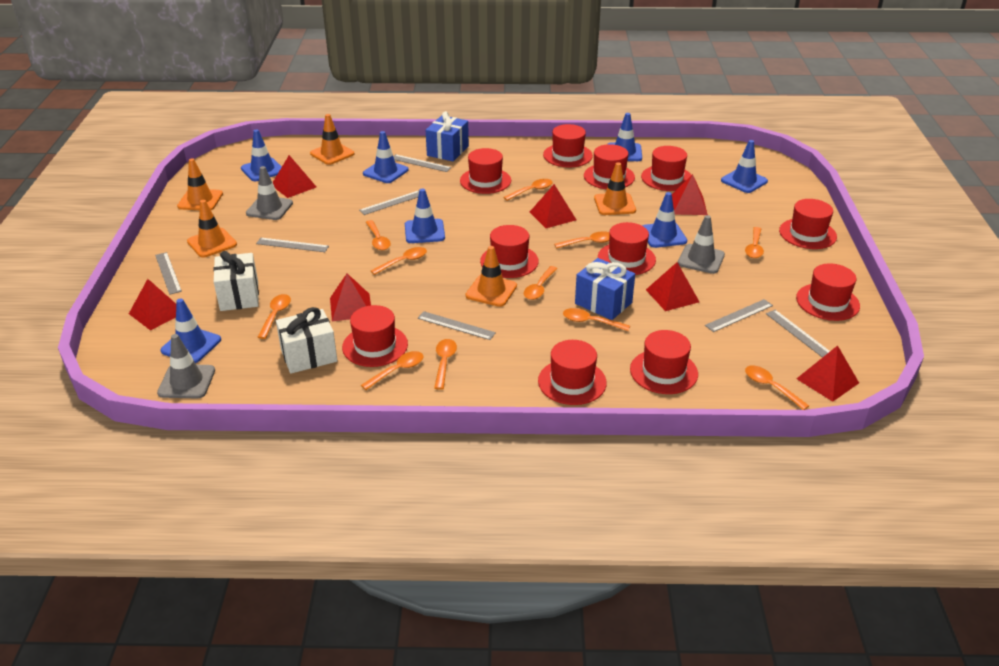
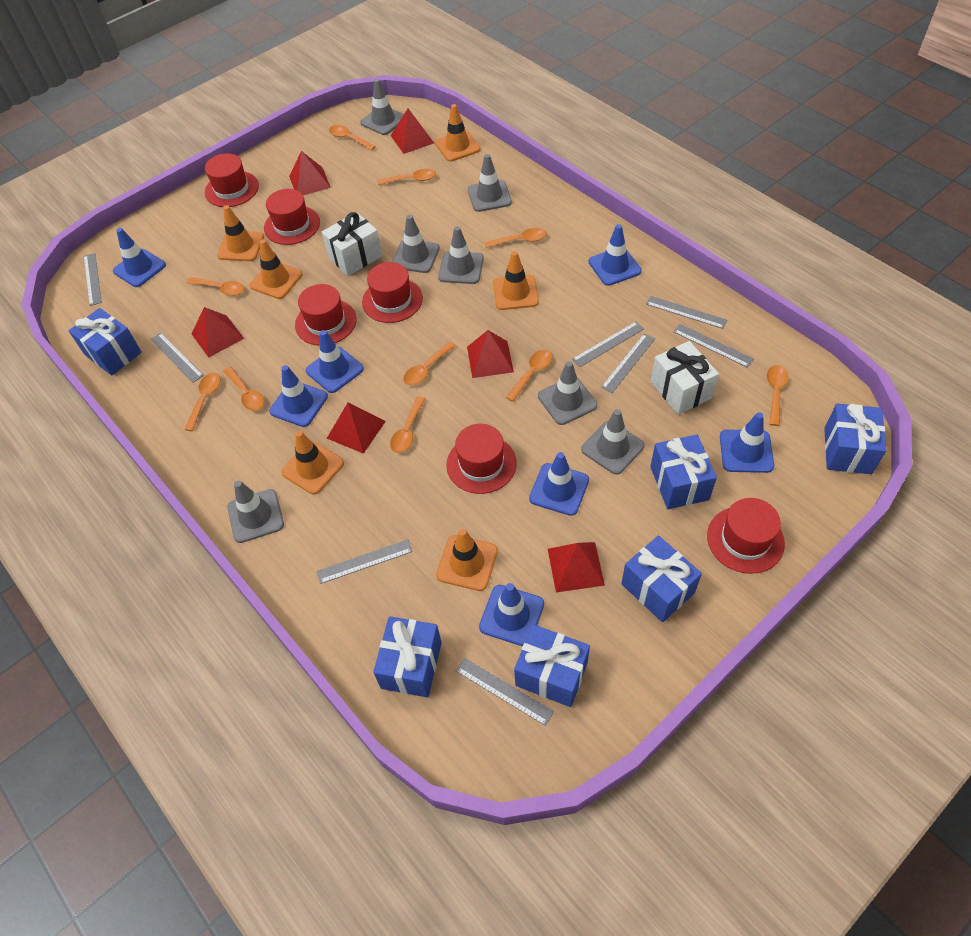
blue gift: 2 -> 6
grey ruler: 7 -> 8
grey traffic cone: 3 -> 7
orange spoon: 11 -> 10
orange traffic cone: 5 -> 6
red hat: 11 -> 6
red pyramid: 7 -> 6

